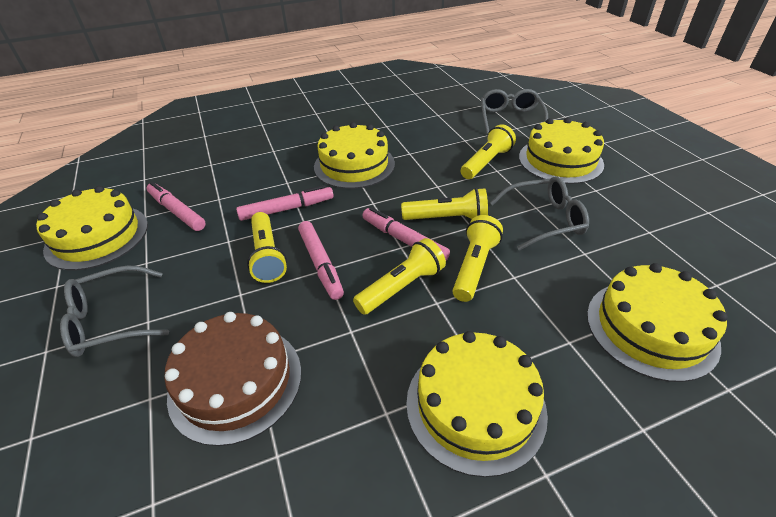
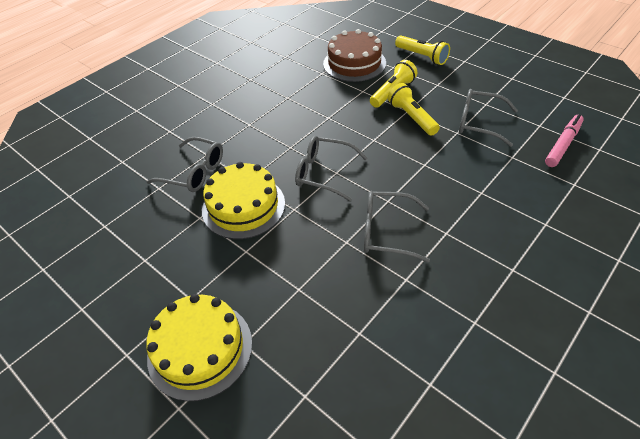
grey glasses: 3 -> 4
pink marker: 4 -> 1
yellow cake: 5 -> 2
yellow flashlight: 5 -> 3

